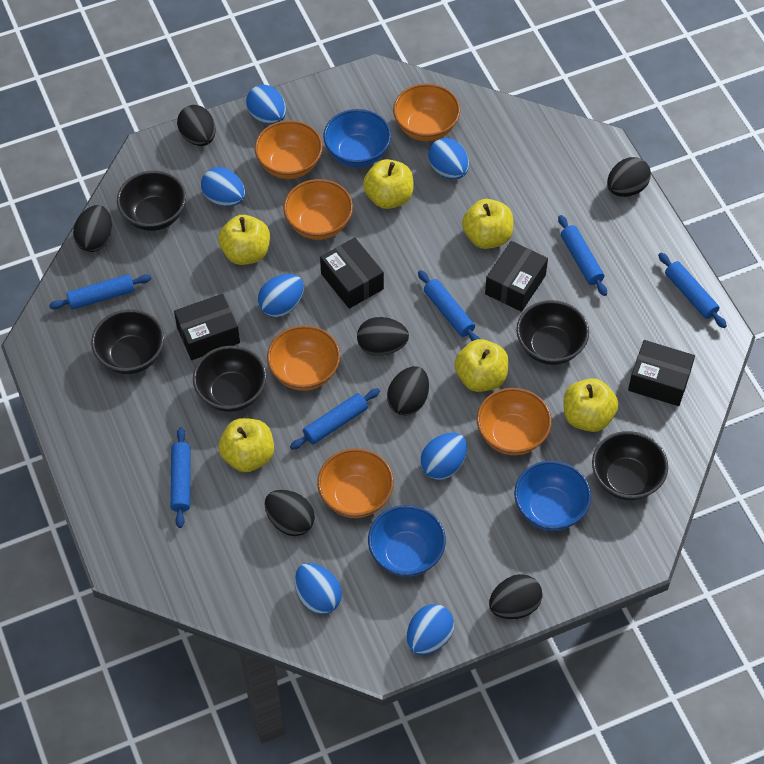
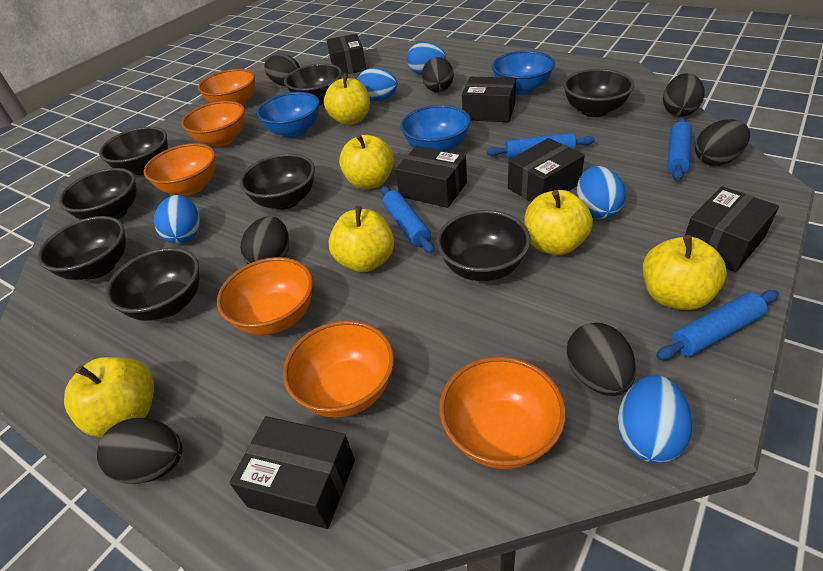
black bowl: 5 -> 8
black box: 4 -> 6
blue egg: 7 -> 5
blue rolling pin: 6 -> 4

